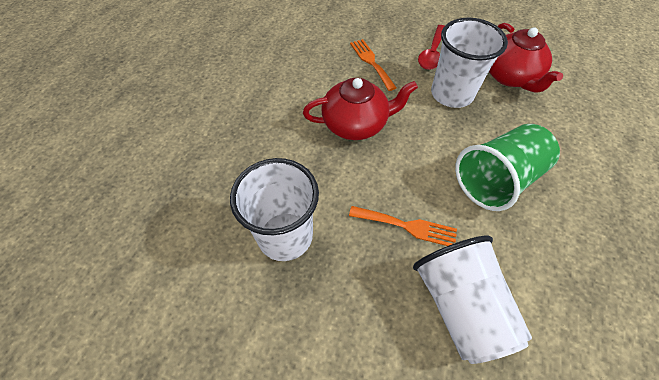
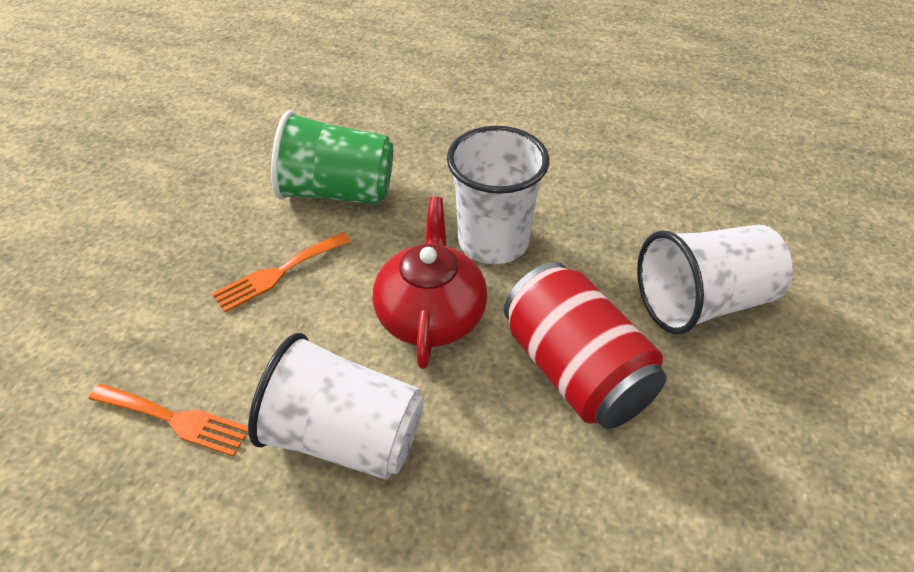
red can: 0 -> 1
red spoon: 1 -> 0
red teapot: 2 -> 1

